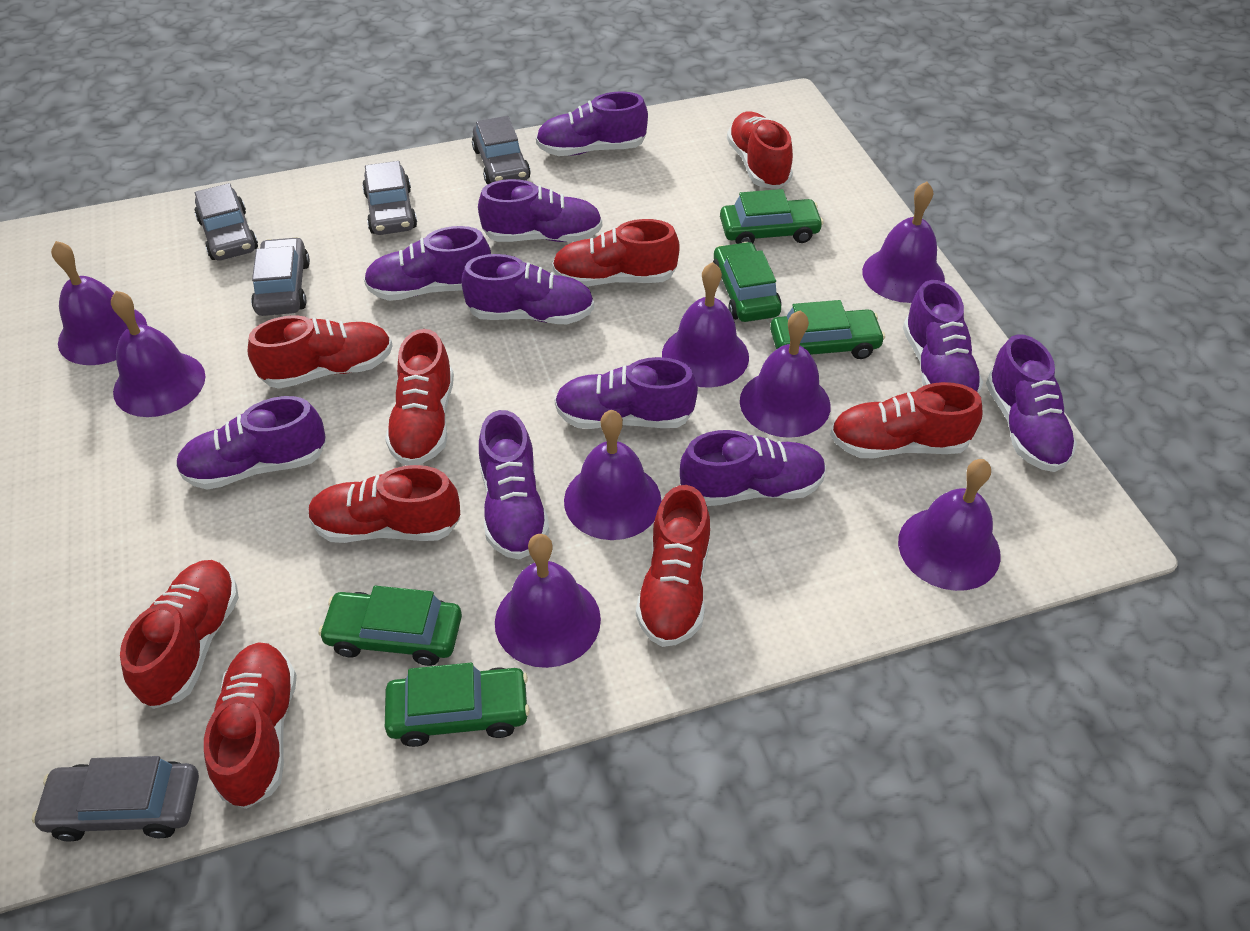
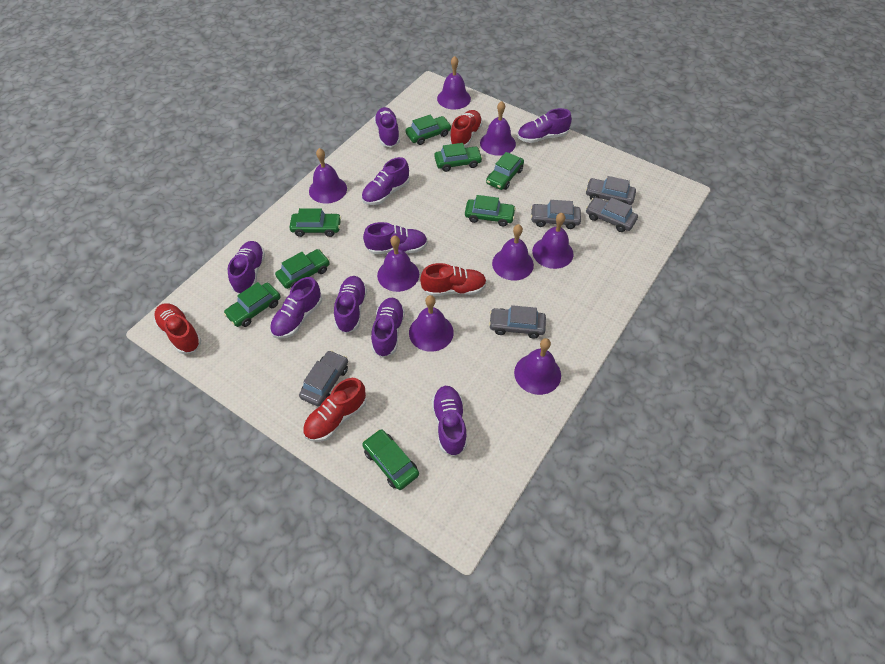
green car: 5 -> 8
purple shoe: 10 -> 9
red shoe: 9 -> 4

